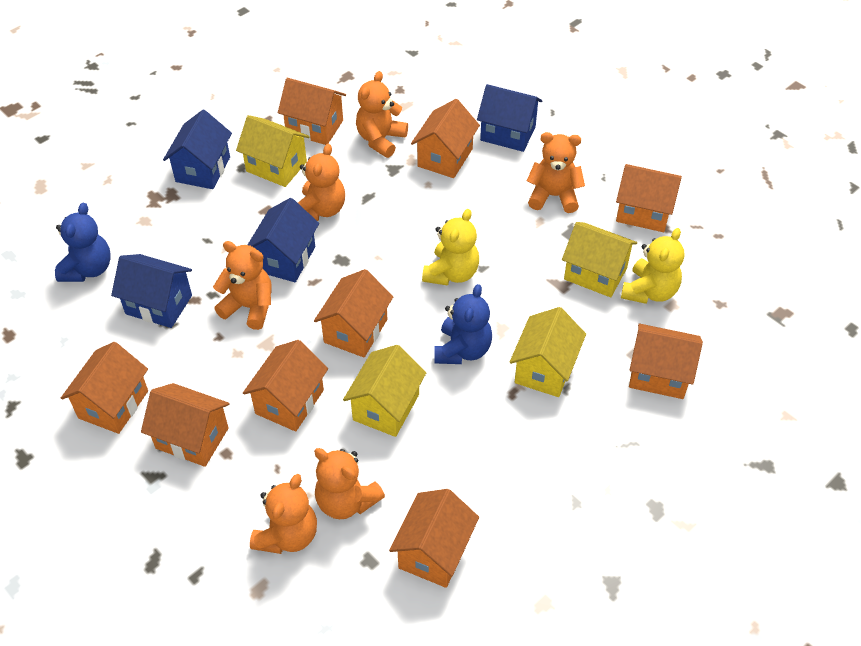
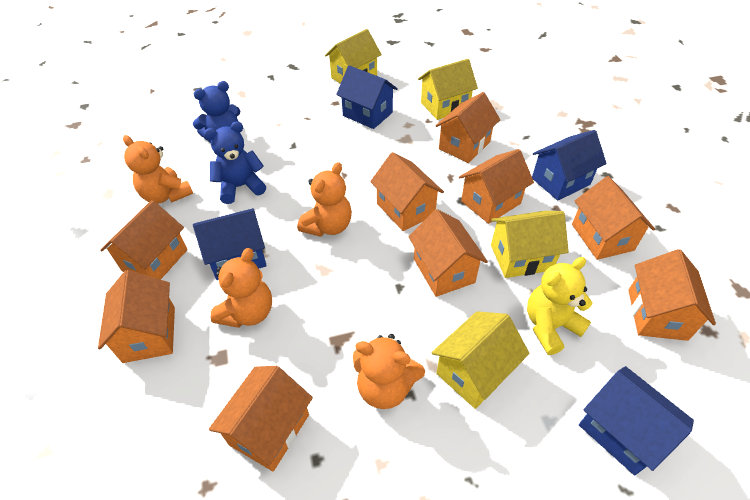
orange teddy bear: 6 -> 4
yellow teddy bear: 2 -> 1

